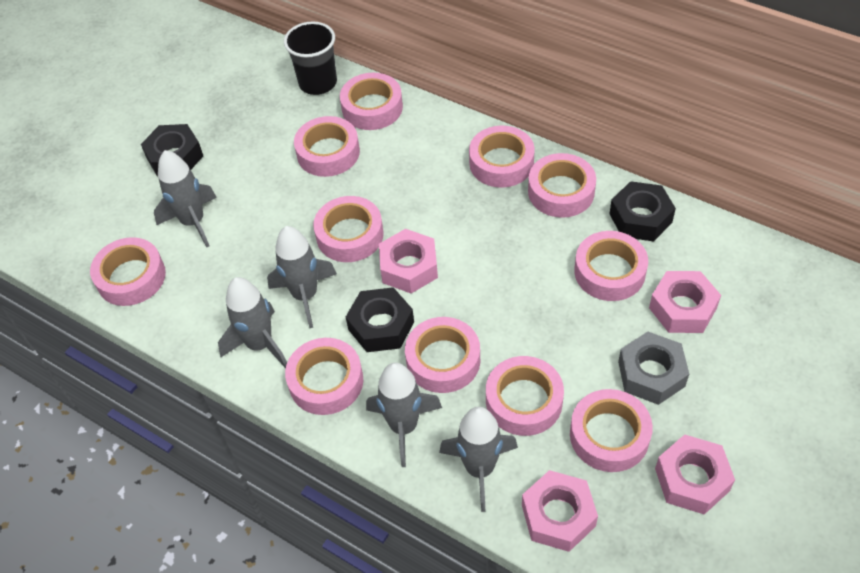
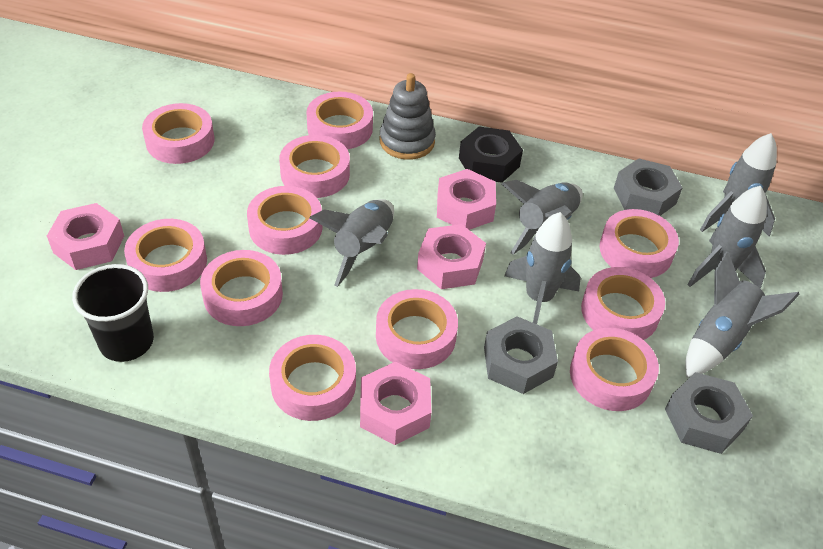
black nut: 3 -> 1
grey nut: 1 -> 3
grey rocket: 5 -> 6
grey stacking toy: 0 -> 1

